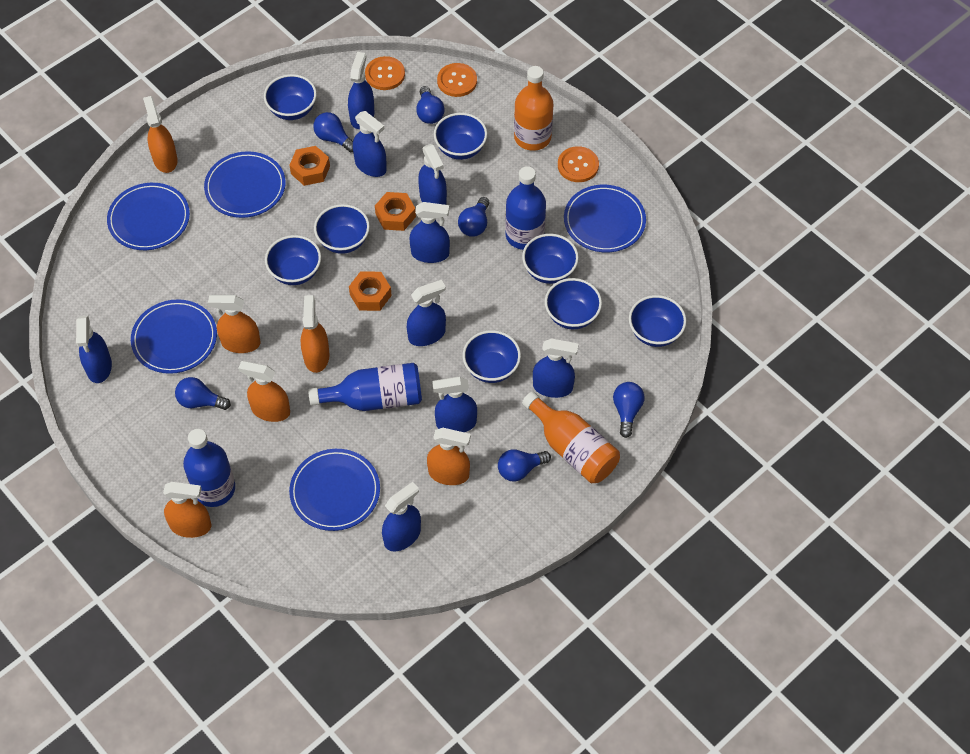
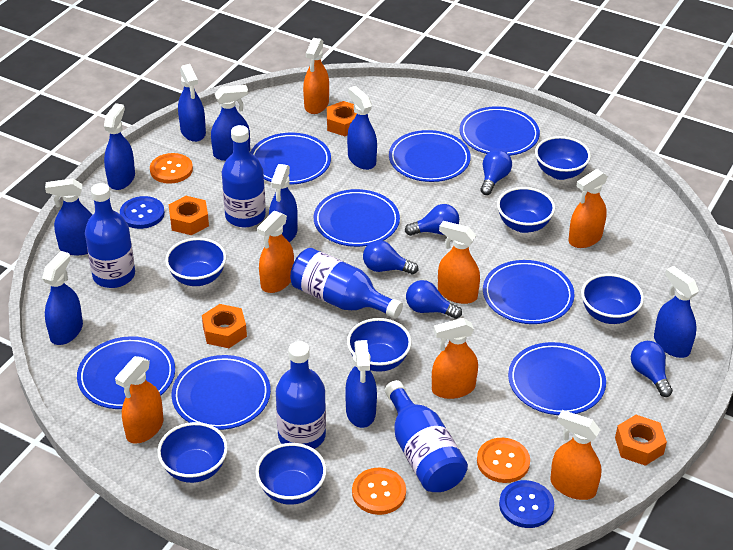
blue bottle: 3 -> 5
blue bowl: 8 -> 7
blue button: 0 -> 2
blue light bulb: 6 -> 5
blue plate: 5 -> 8
orange bottle: 2 -> 0
orange nut: 3 -> 4
orange spray bottle: 6 -> 7

